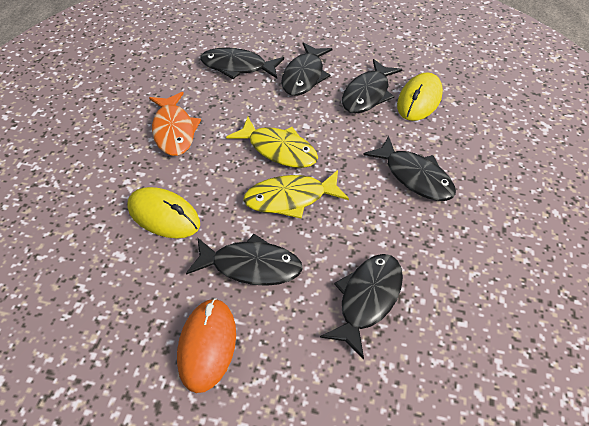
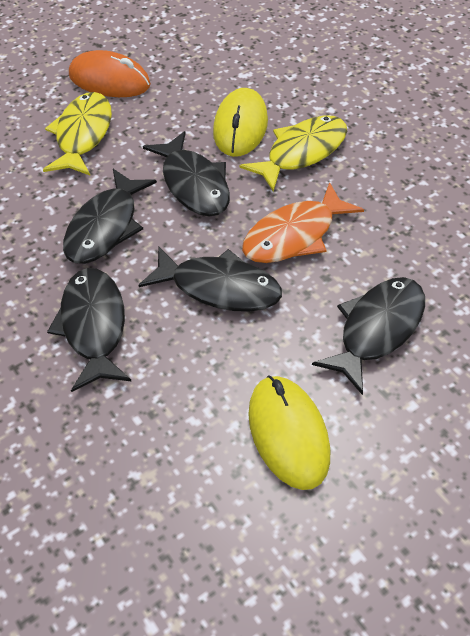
black fish: 6 -> 5

